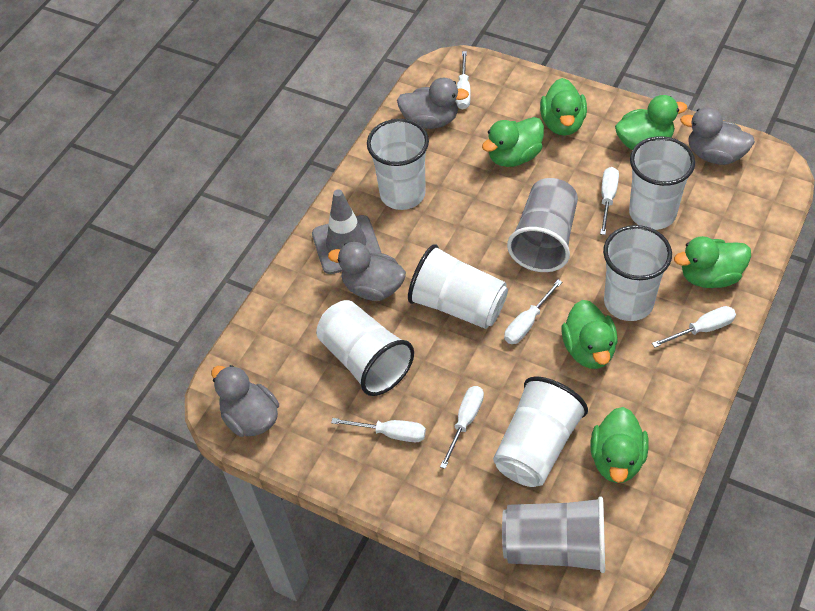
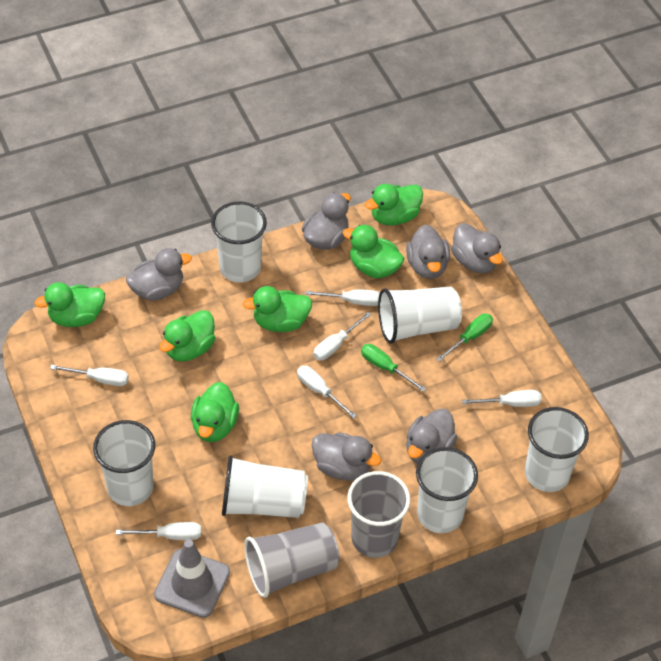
green screwdriver: 0 -> 2
grey duck: 4 -> 6

